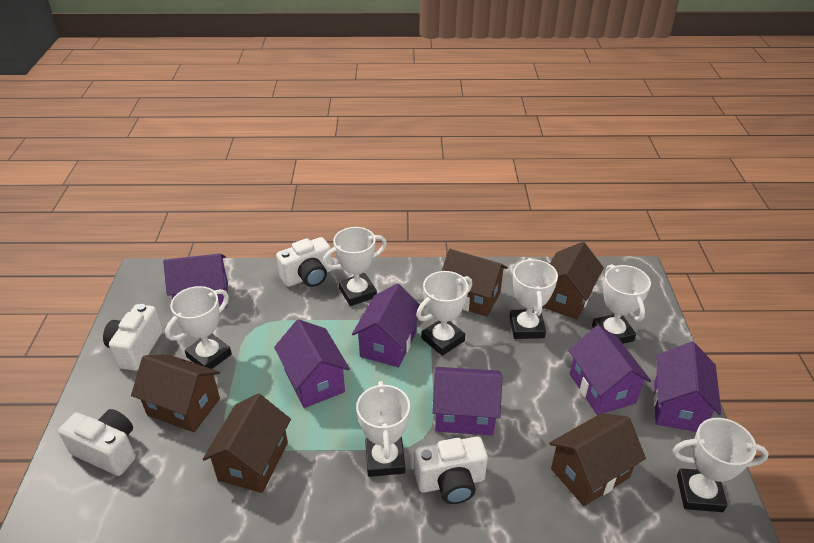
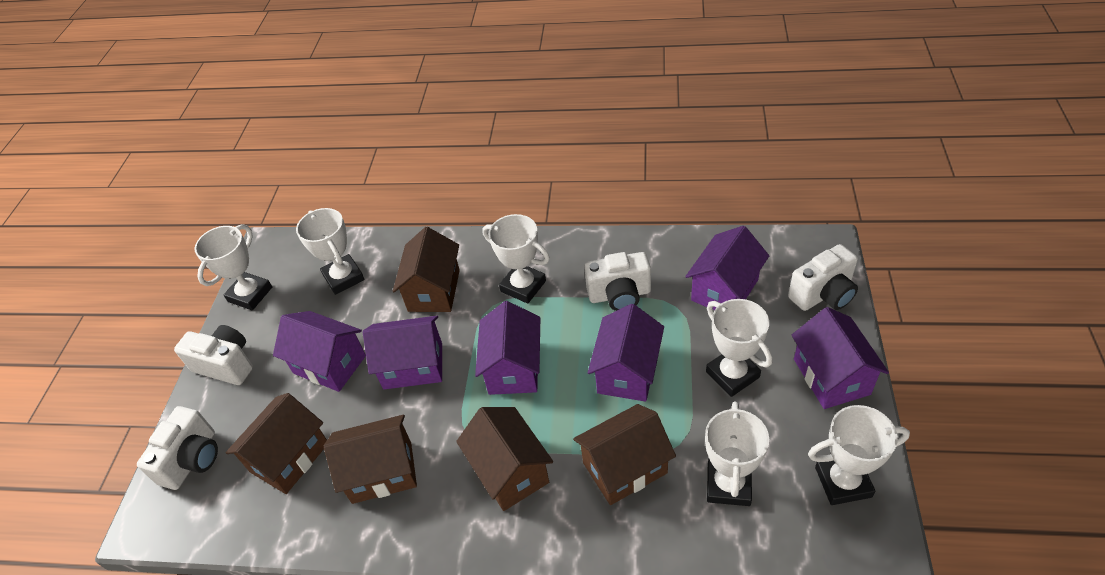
white trophy: 7 -> 6

